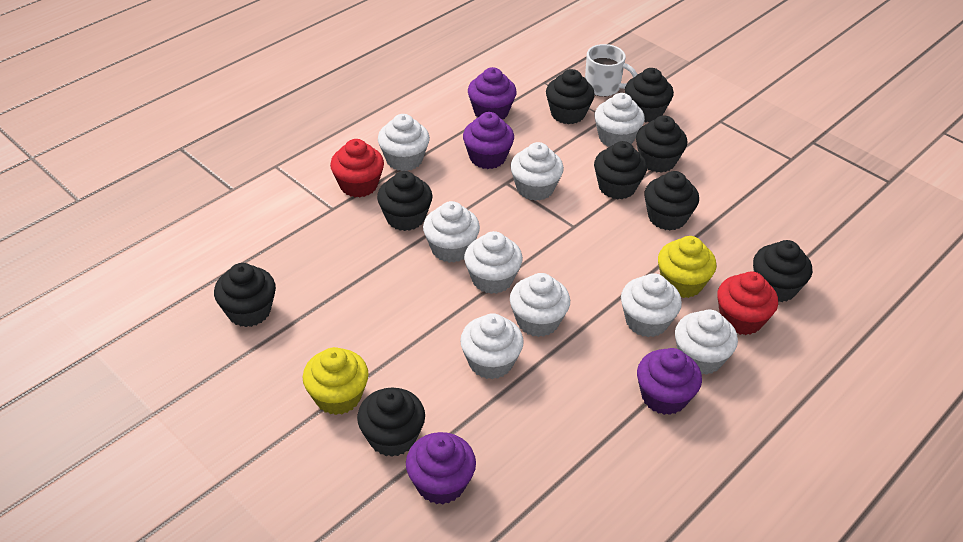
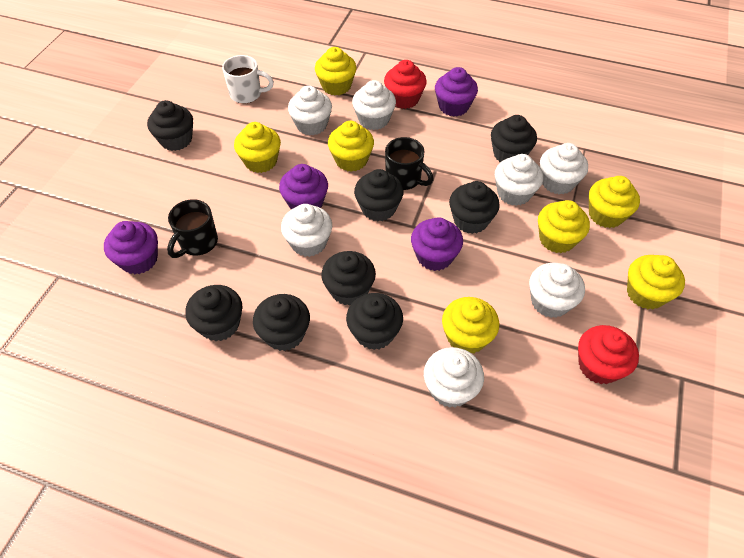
black cupcake: 9 -> 8
black mug: 0 -> 2
white cupcake: 9 -> 7
yellow cupcake: 2 -> 7

